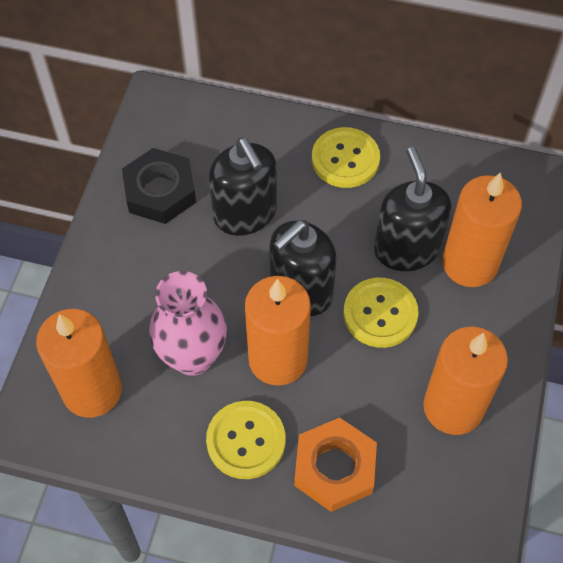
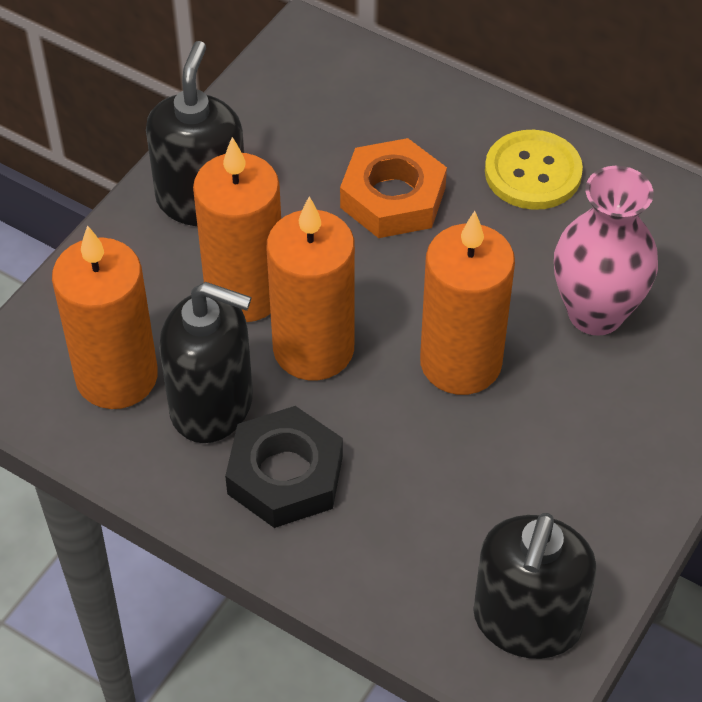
yellow button: 3 -> 1

